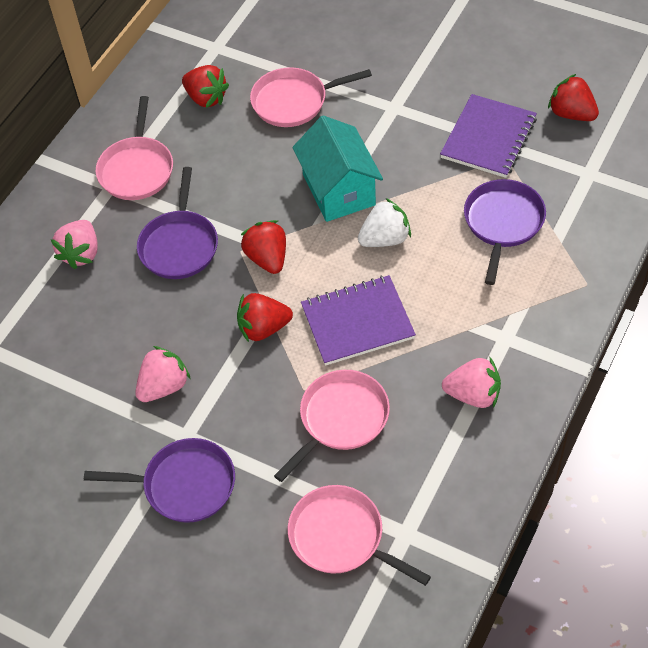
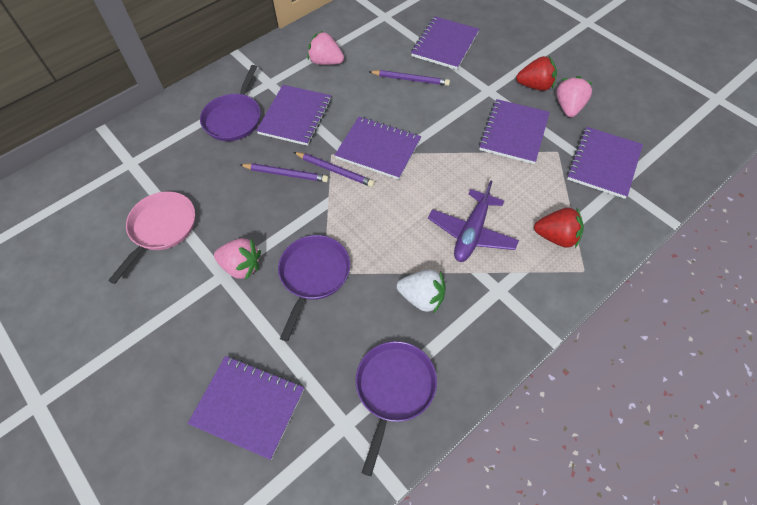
pink pan: 4 -> 1
purple notebook: 2 -> 6
purple pencil: 0 -> 3
purple plane: 0 -> 1
red strawberry: 4 -> 2
turquoise house: 1 -> 0

